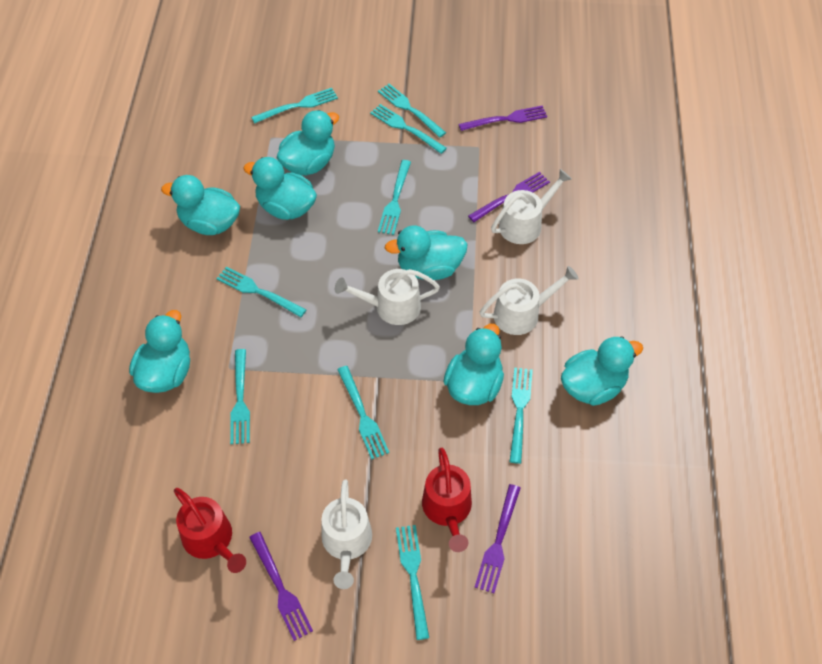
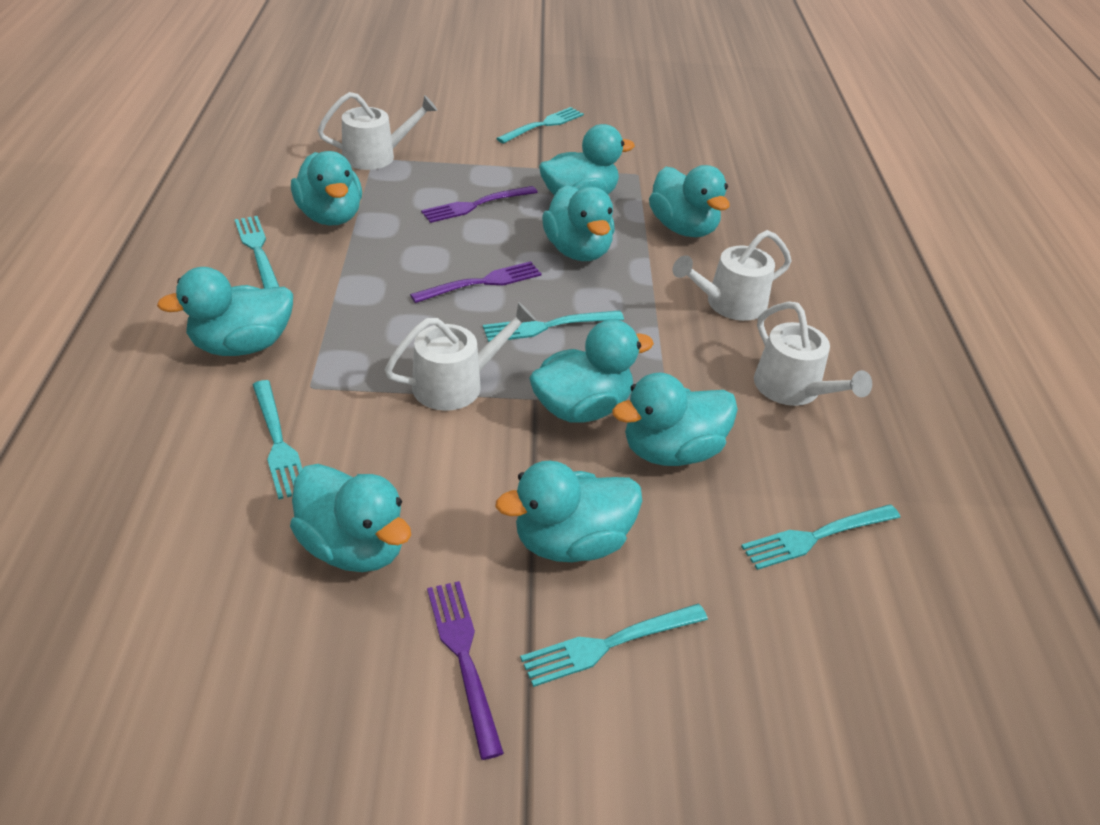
purple fork: 4 -> 3
red watering can: 2 -> 0
turquoise duck: 7 -> 9
turquoise fork: 9 -> 6

